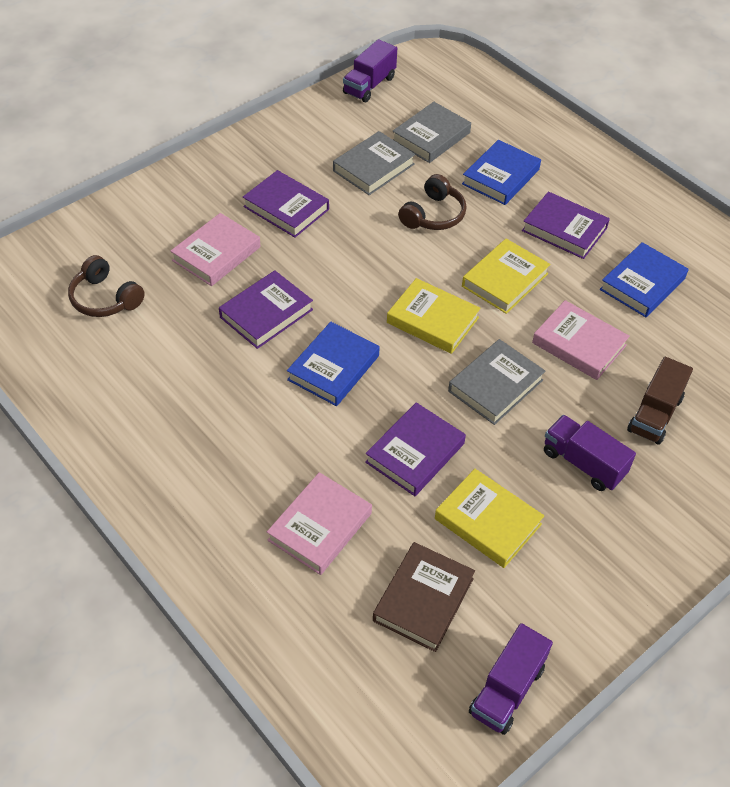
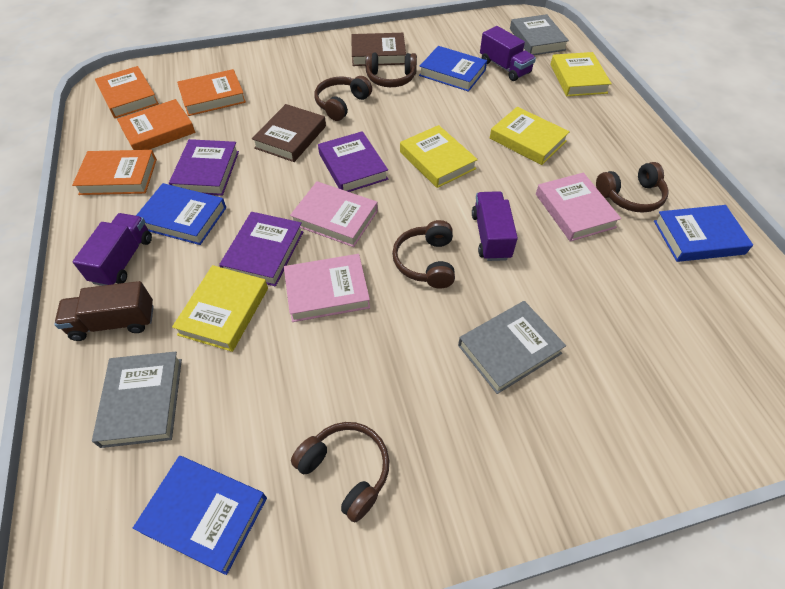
blue book: 3 -> 4
brown book: 1 -> 2
brown headphones: 2 -> 5
orange book: 0 -> 4
purple book: 4 -> 3
yellow book: 3 -> 4

